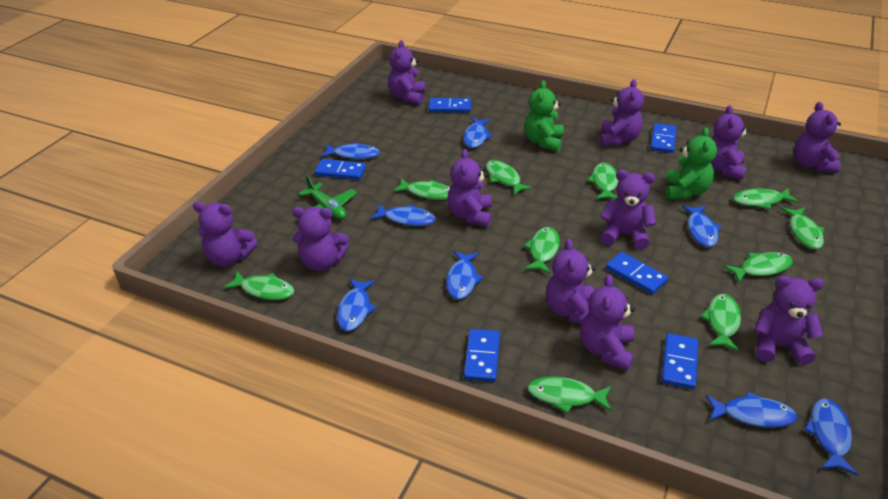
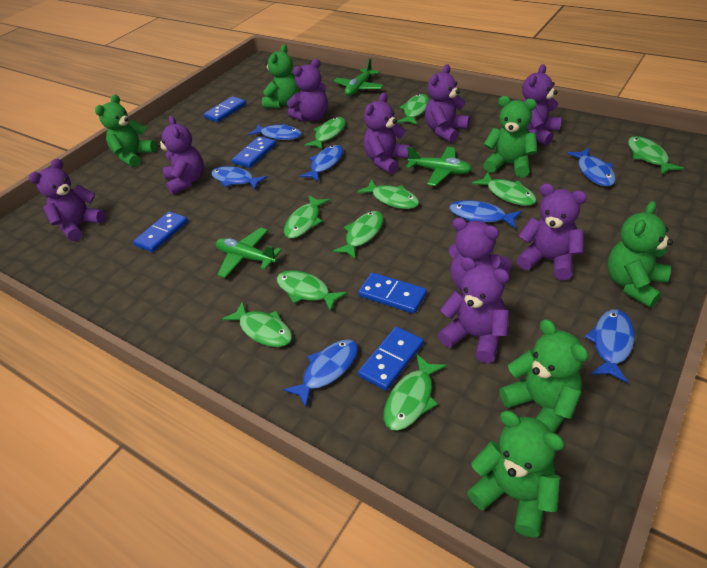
blue domino: 6 -> 5
blue fish: 8 -> 7
green plane: 1 -> 3
green teddy bear: 2 -> 6
purple teddy bear: 11 -> 9

